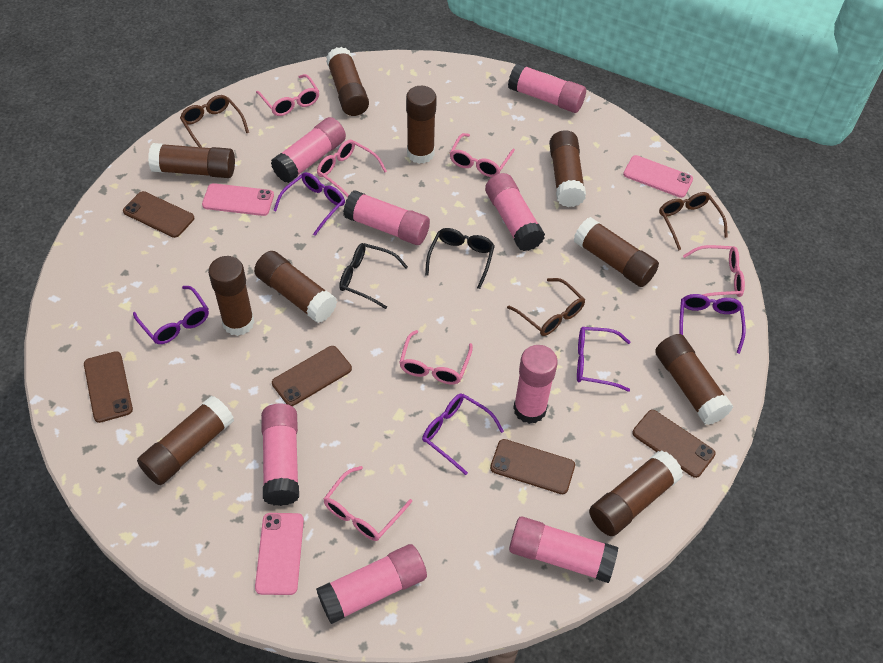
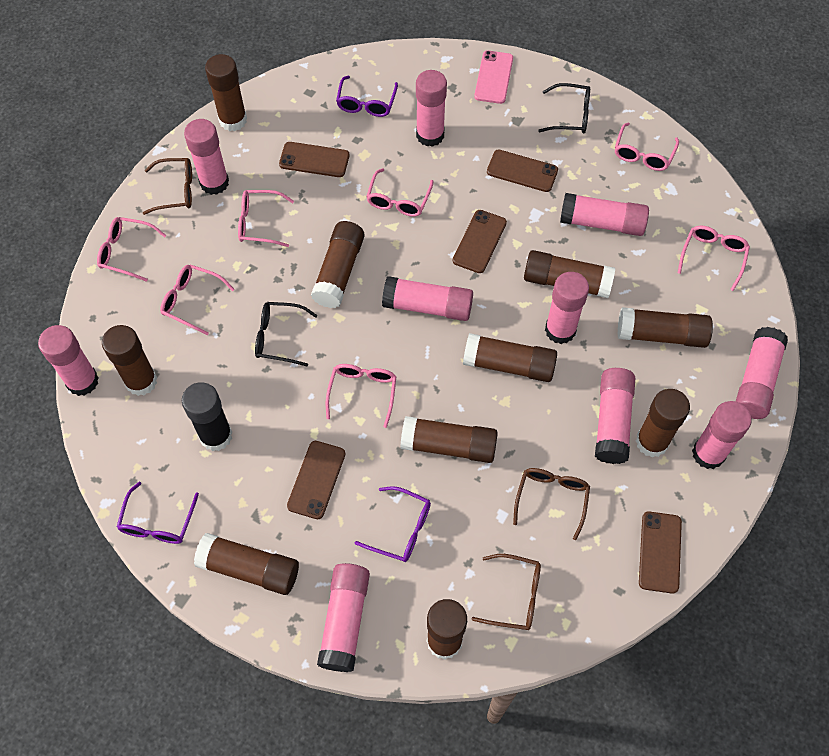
black glue stick: 0 -> 1
pink glasses: 6 -> 7
pink glue stick: 8 -> 10
pink phone: 3 -> 1
purple glasses: 5 -> 3

